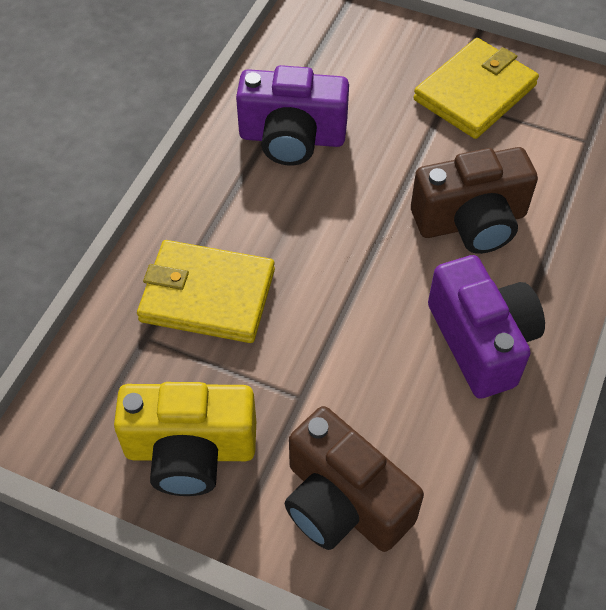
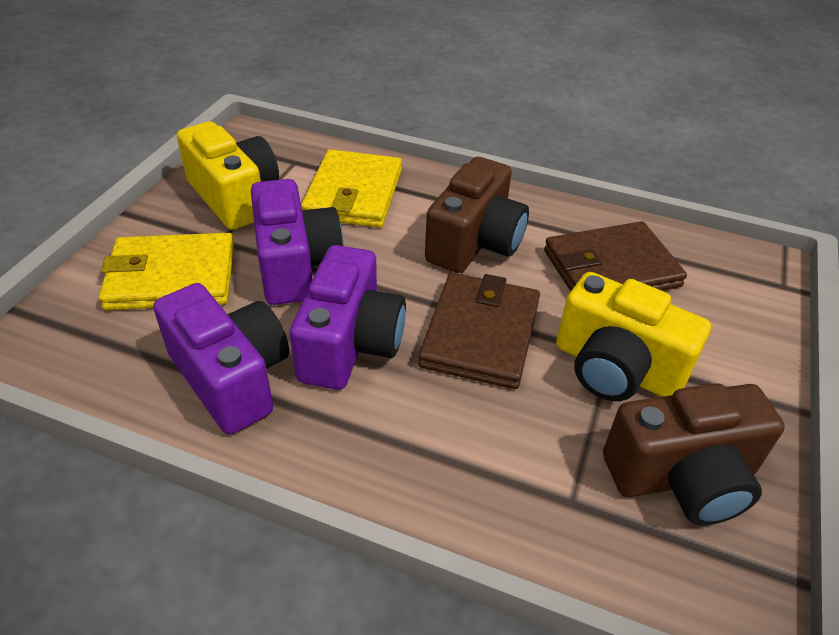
brown wallet: 0 -> 2
purple camera: 2 -> 3
yellow camera: 1 -> 2

